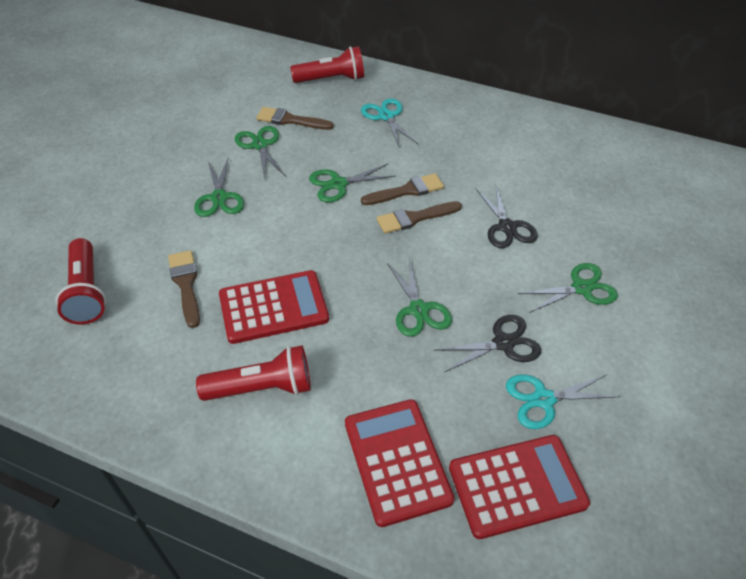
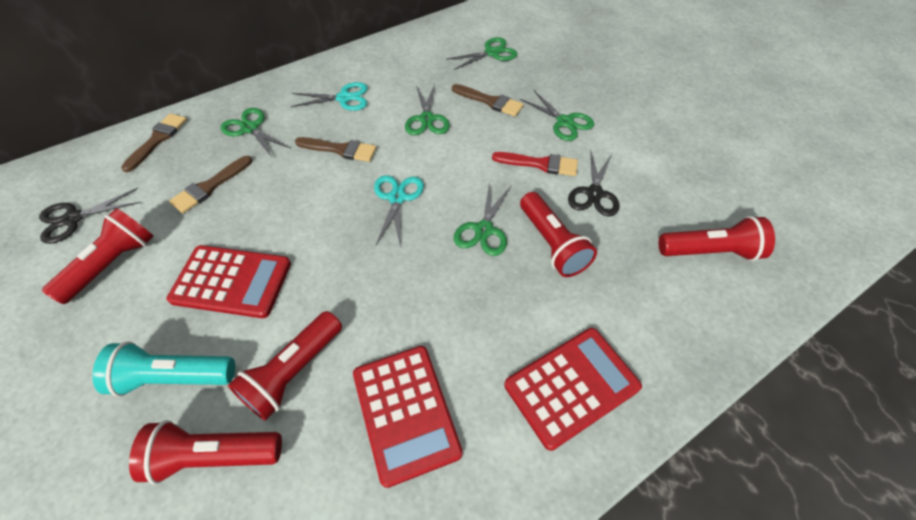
red brush: 0 -> 1
red flashlight: 3 -> 5
turquoise flashlight: 0 -> 1

